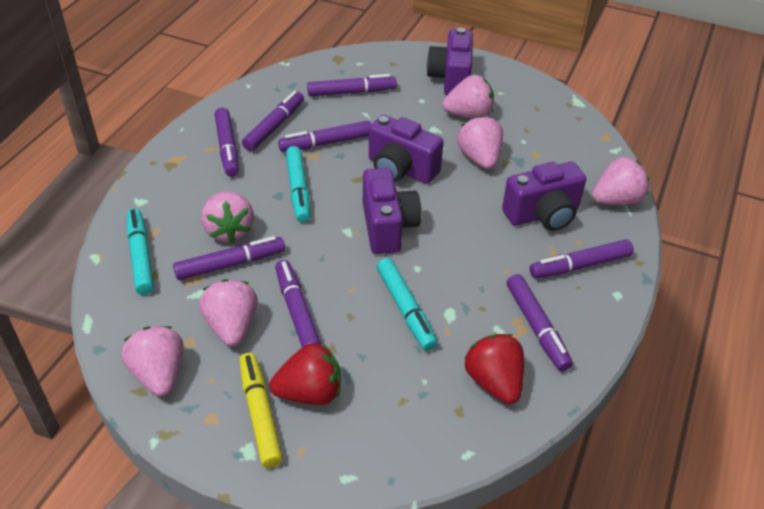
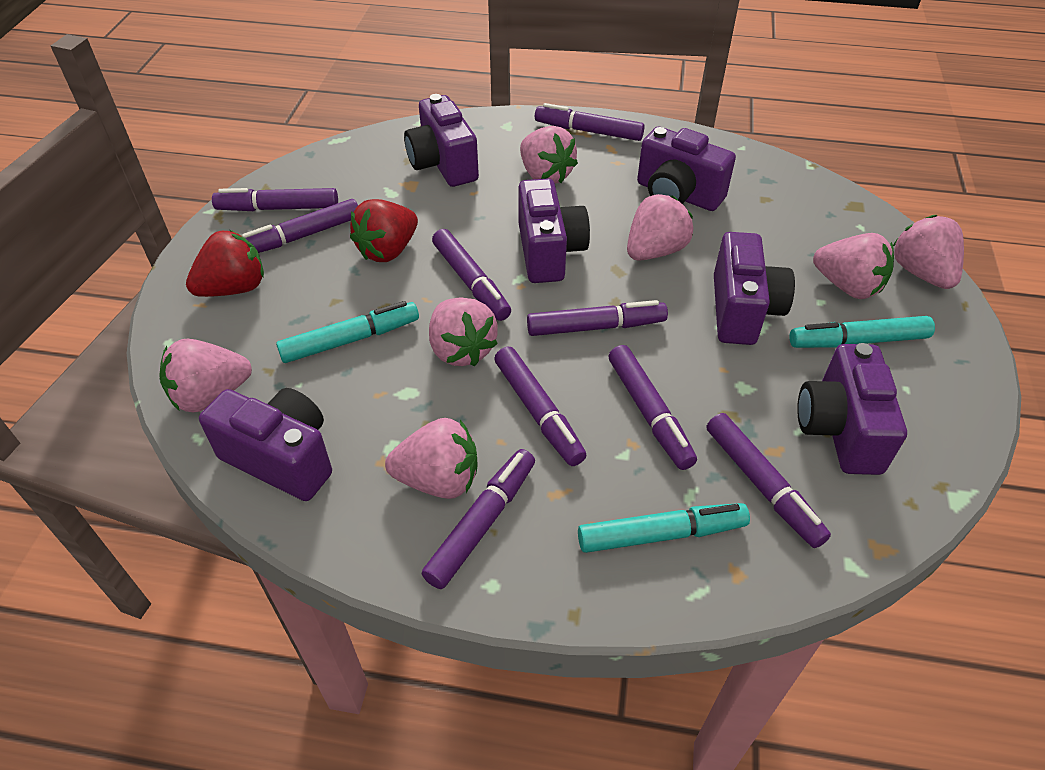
pink strawberry: 6 -> 7
purple camera: 4 -> 6
purple marker: 8 -> 9
yellow marker: 1 -> 0

